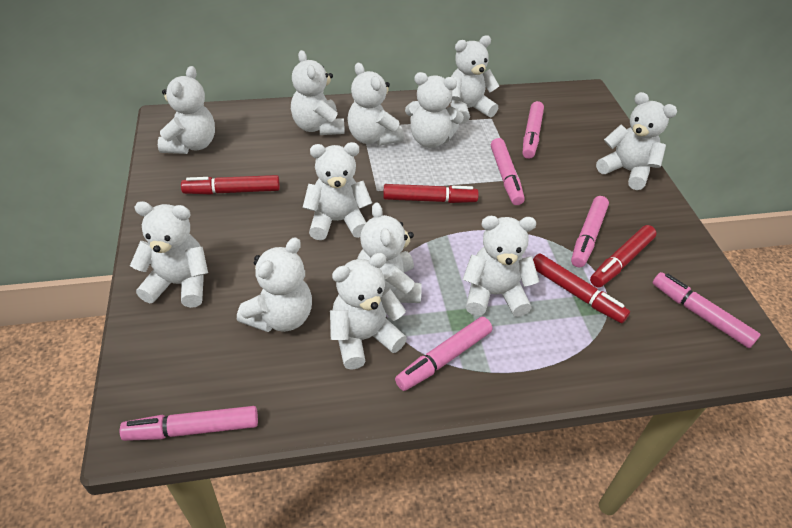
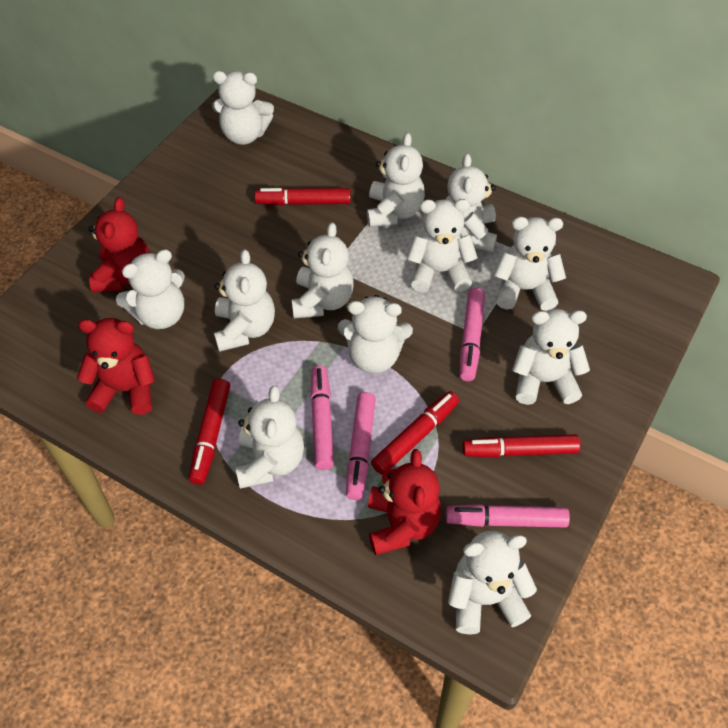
pink marker: 6 -> 4
red teddy bear: 0 -> 3

